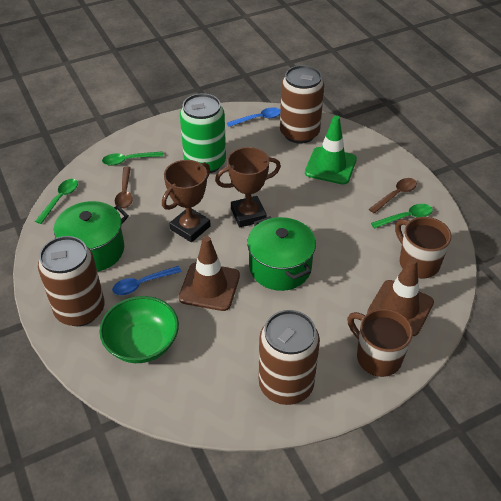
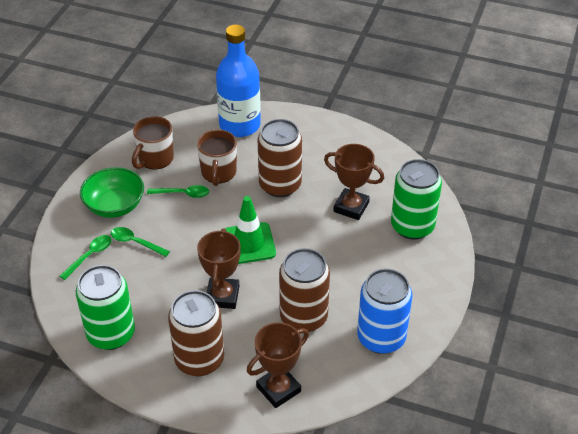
blue bottle: 0 -> 1
blue can: 0 -> 1
blue spoon: 2 -> 0
brown spoon: 2 -> 0
brown traffic cone: 2 -> 0
brown trophy: 2 -> 3
green can: 1 -> 2
green pot: 2 -> 0

